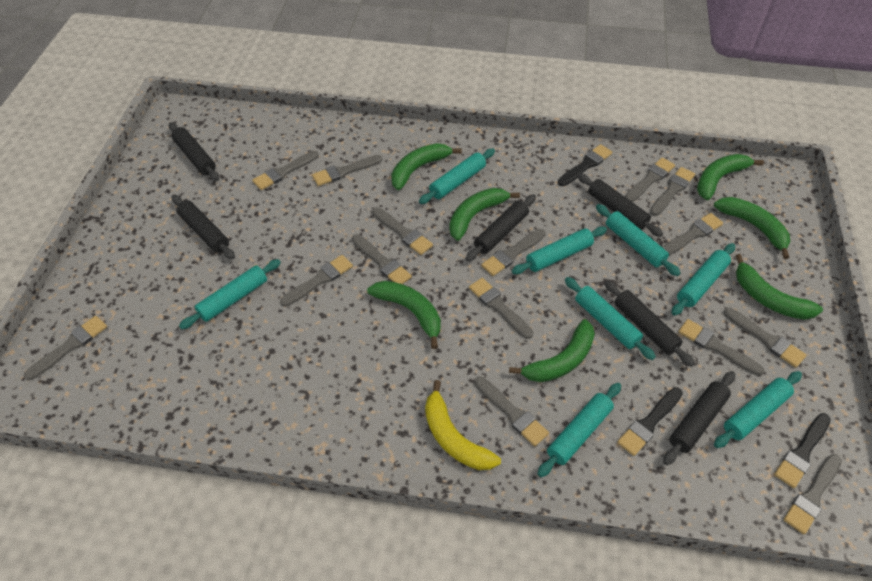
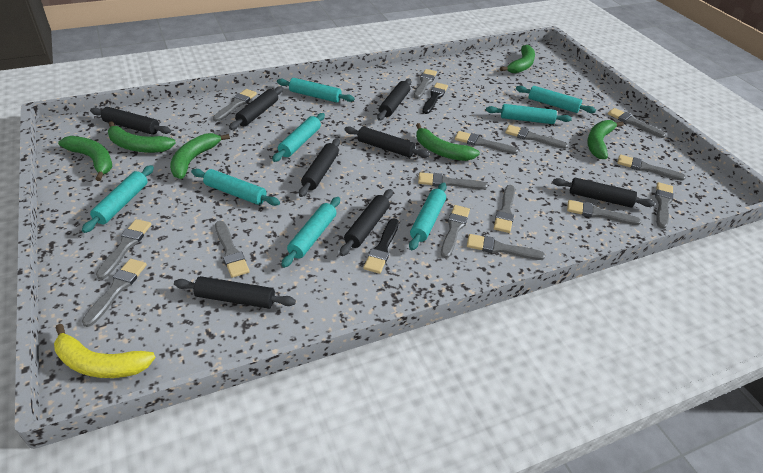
black brush: 3 -> 2
black rolling pin: 6 -> 8
green banana: 7 -> 6

